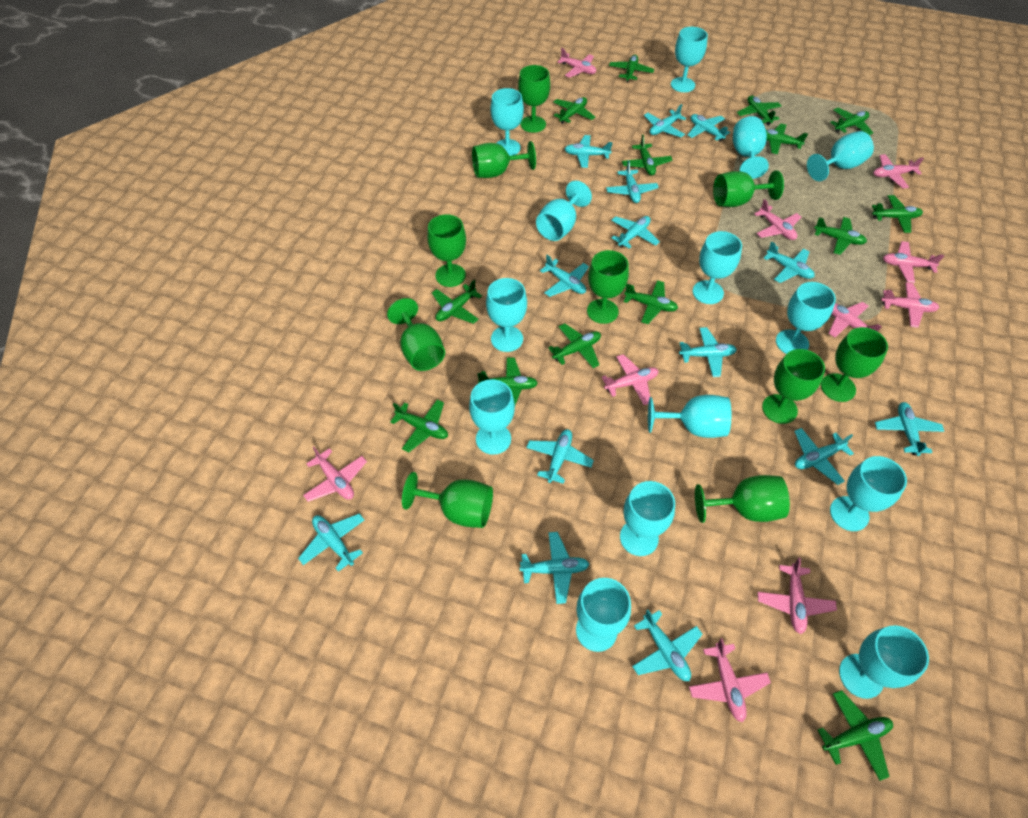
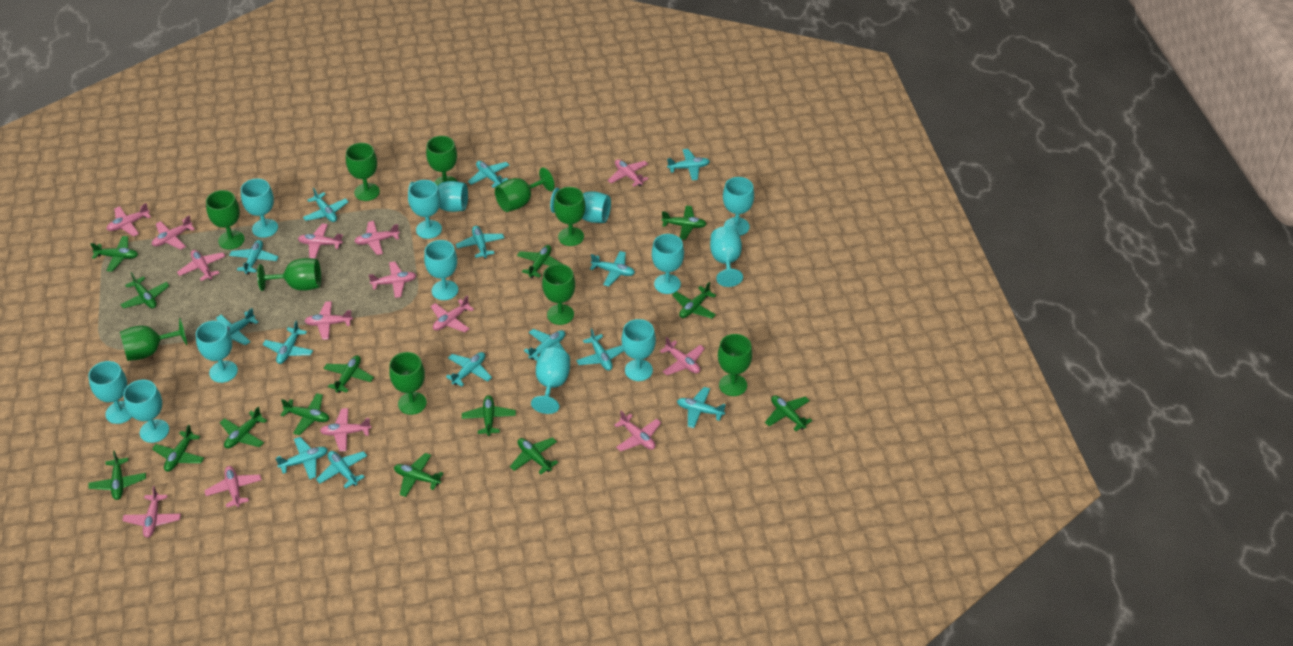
pink plane: 10 -> 14
turquoise goblet: 14 -> 13

